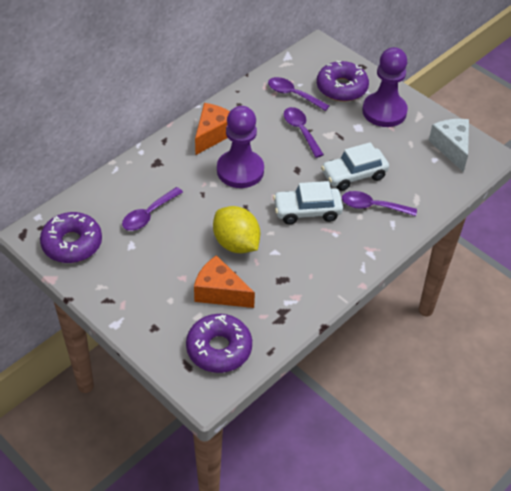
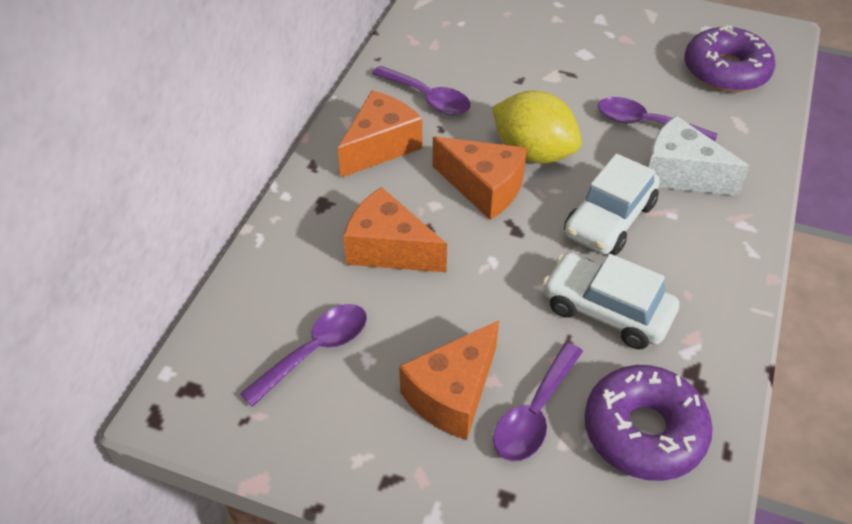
orange cheese: 2 -> 4
purple donut: 3 -> 2
purple pawn: 2 -> 0

